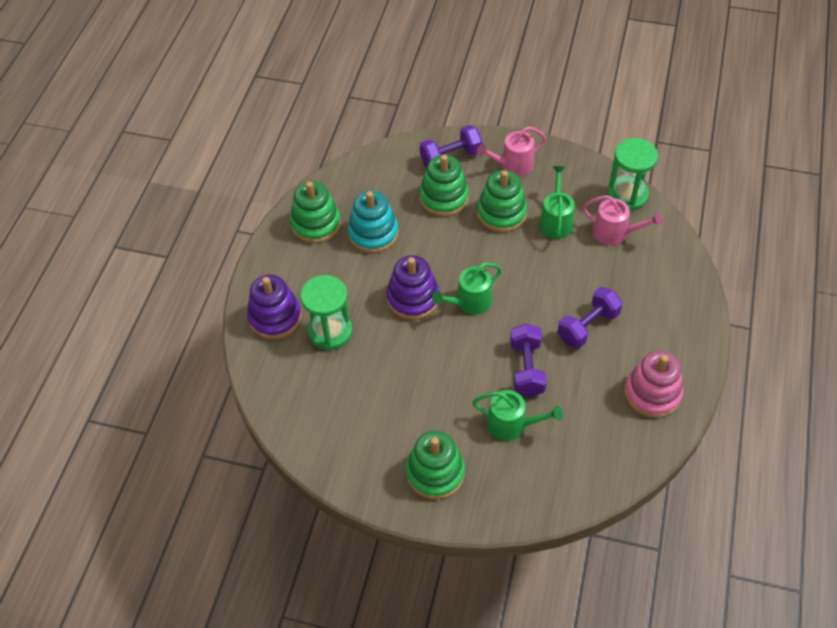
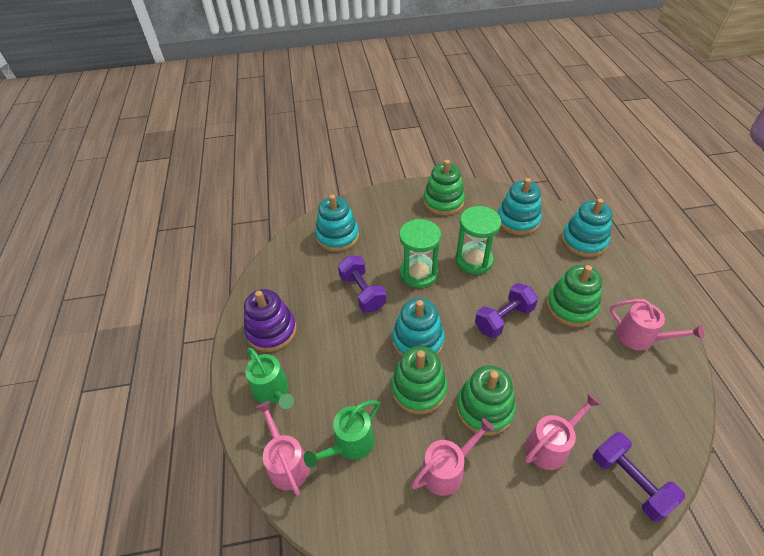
green watering can: 3 -> 2
pink stacking toy: 1 -> 0
pink watering can: 2 -> 4
purple stacking toy: 2 -> 1
turquoise stacking toy: 1 -> 4

